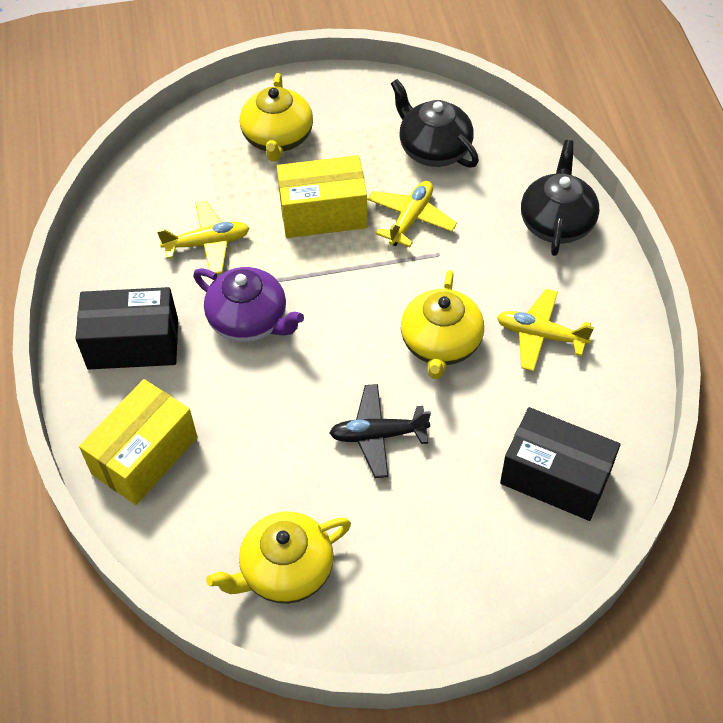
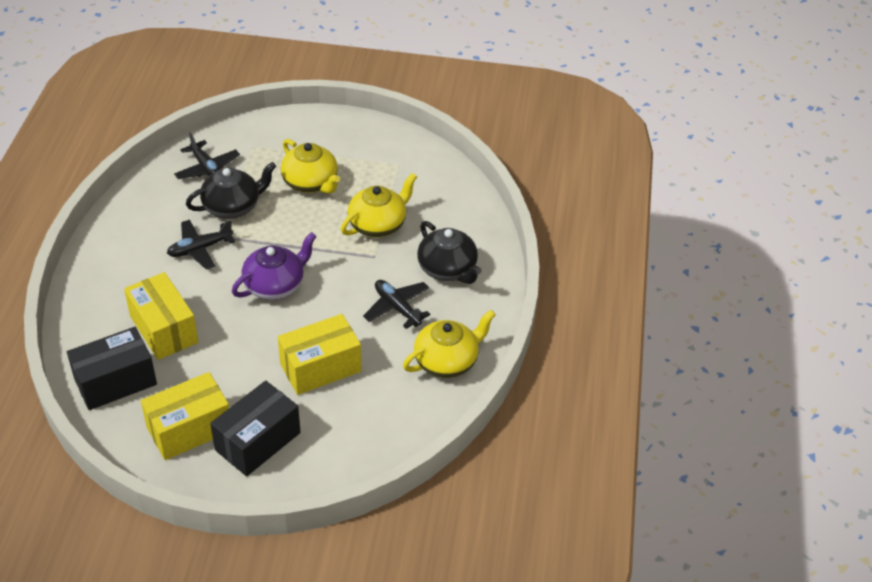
black plane: 1 -> 3
yellow box: 2 -> 3
yellow plane: 3 -> 0

